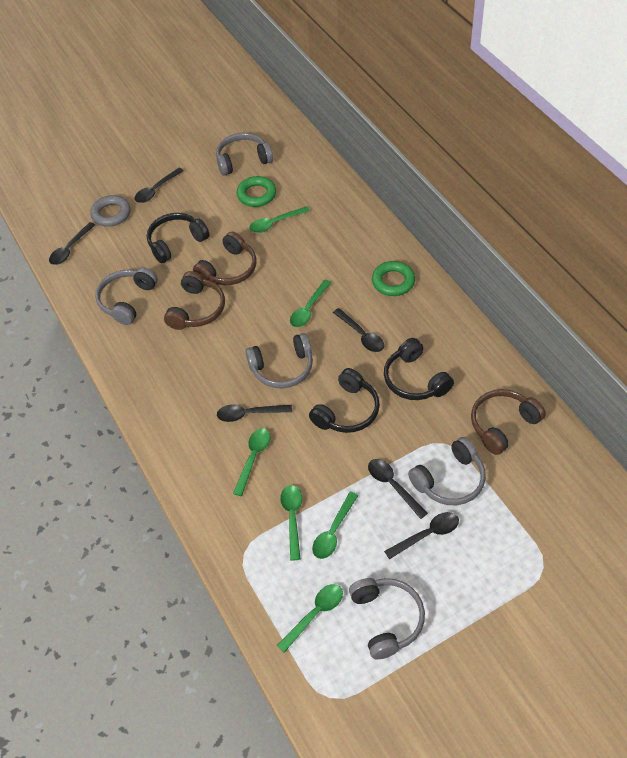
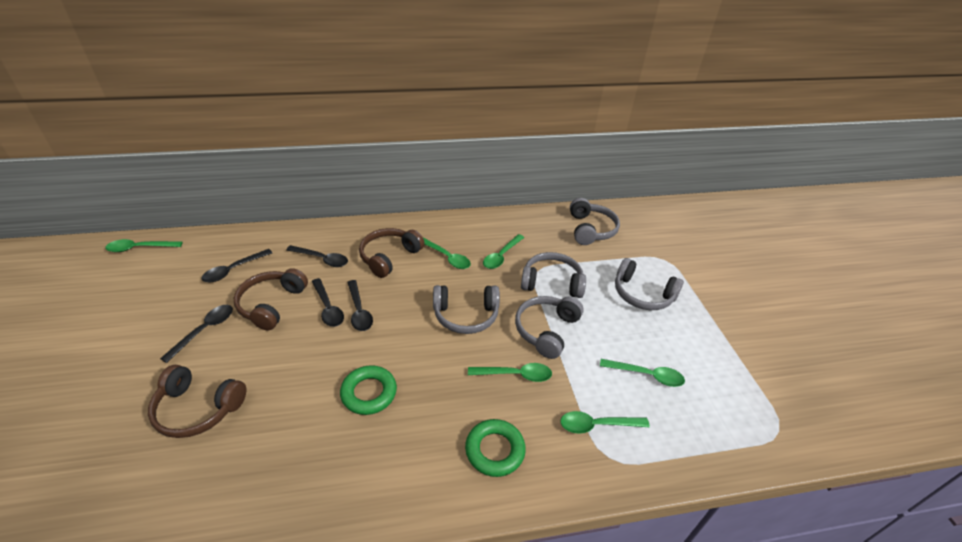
black headphones: 3 -> 0
black spoon: 6 -> 5
grey ring: 1 -> 0

